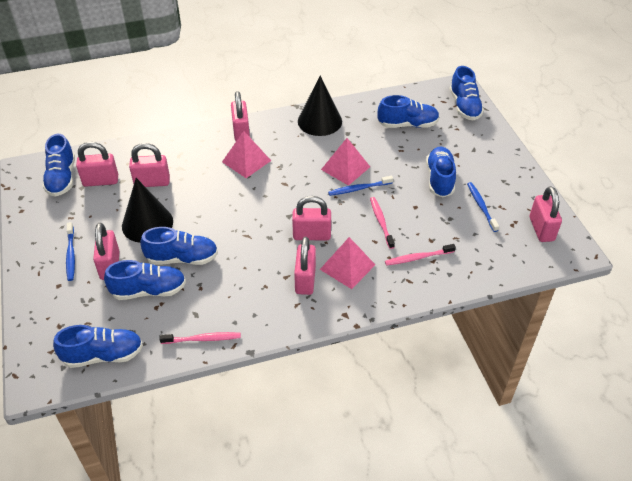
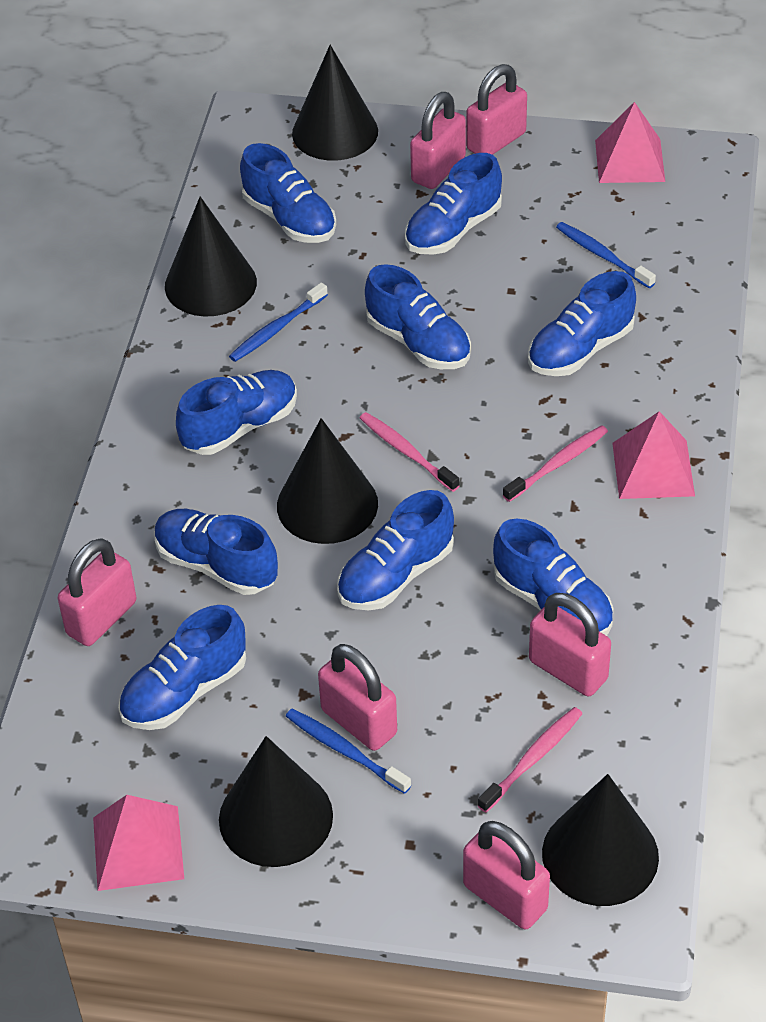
black cone: 2 -> 5
blue shoe: 7 -> 9
pink padlock: 7 -> 6

